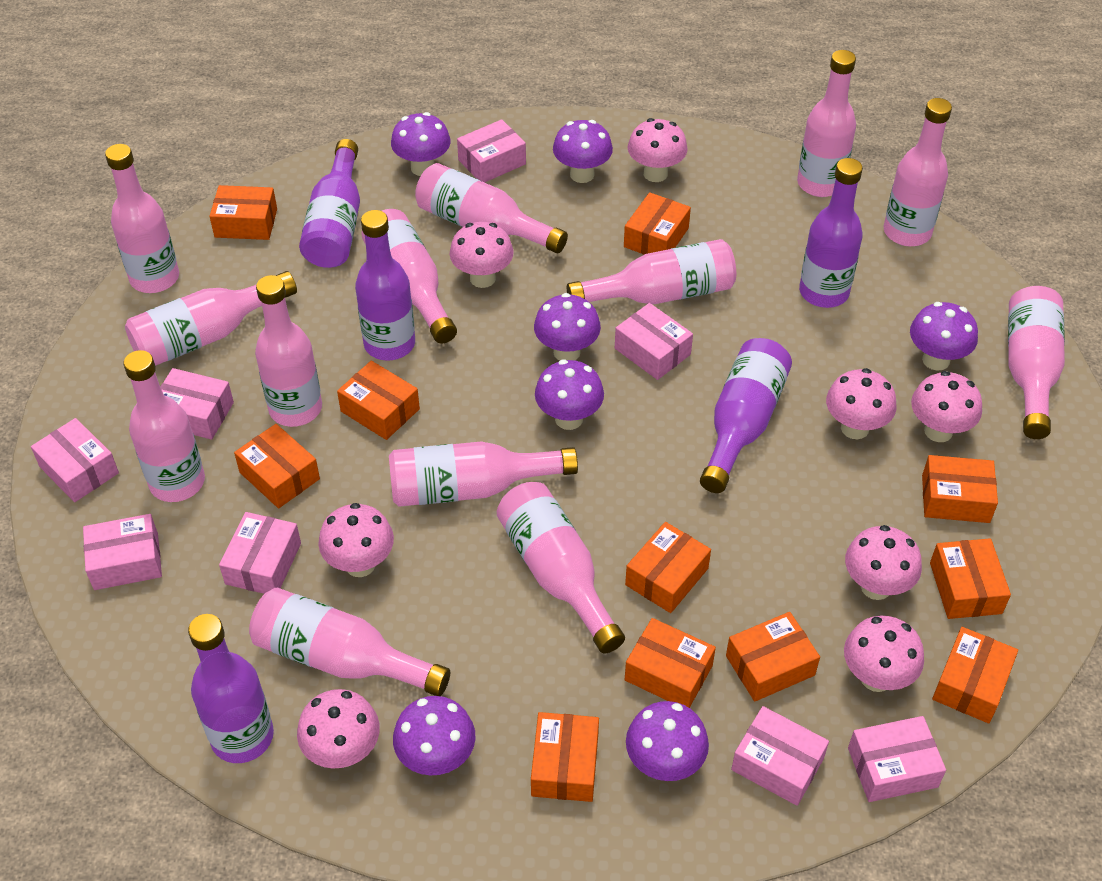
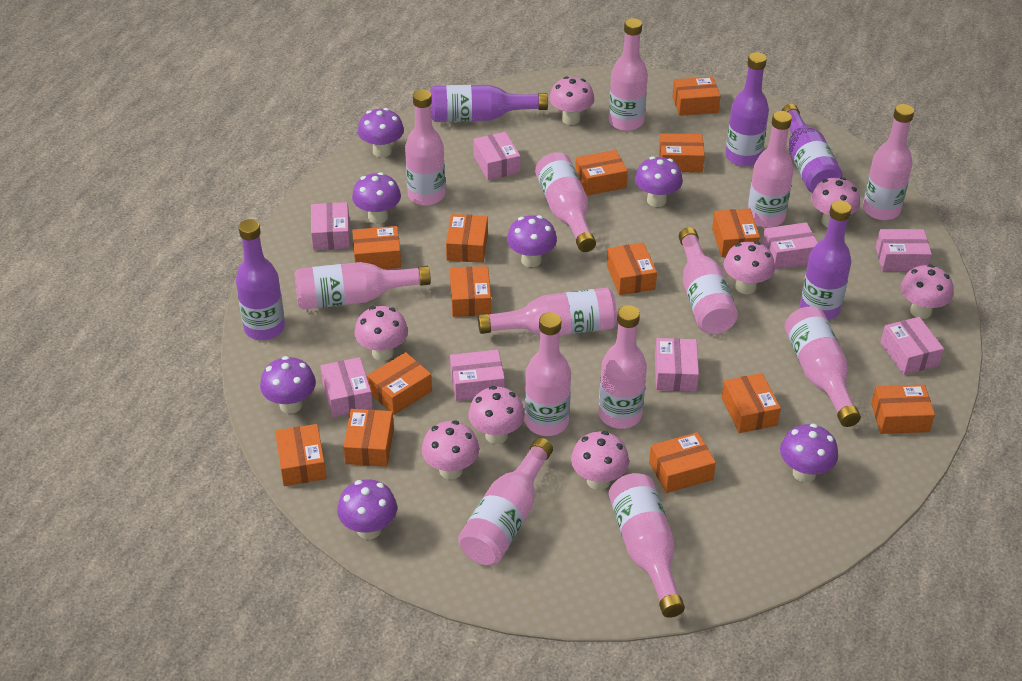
orange box: 11 -> 14

